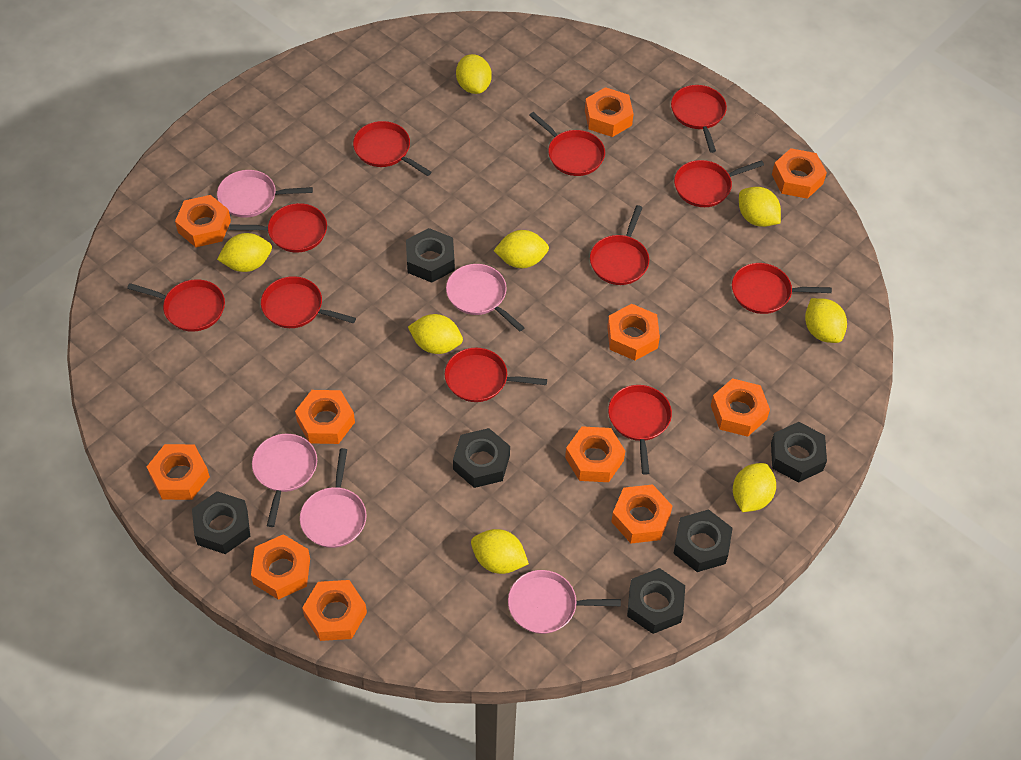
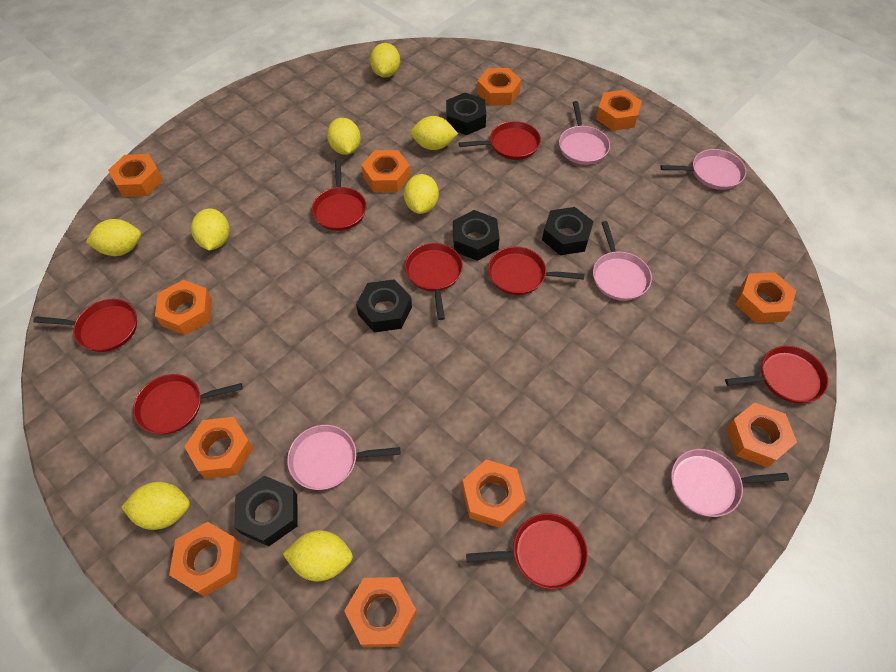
black nut: 6 -> 5
red pan: 11 -> 8

